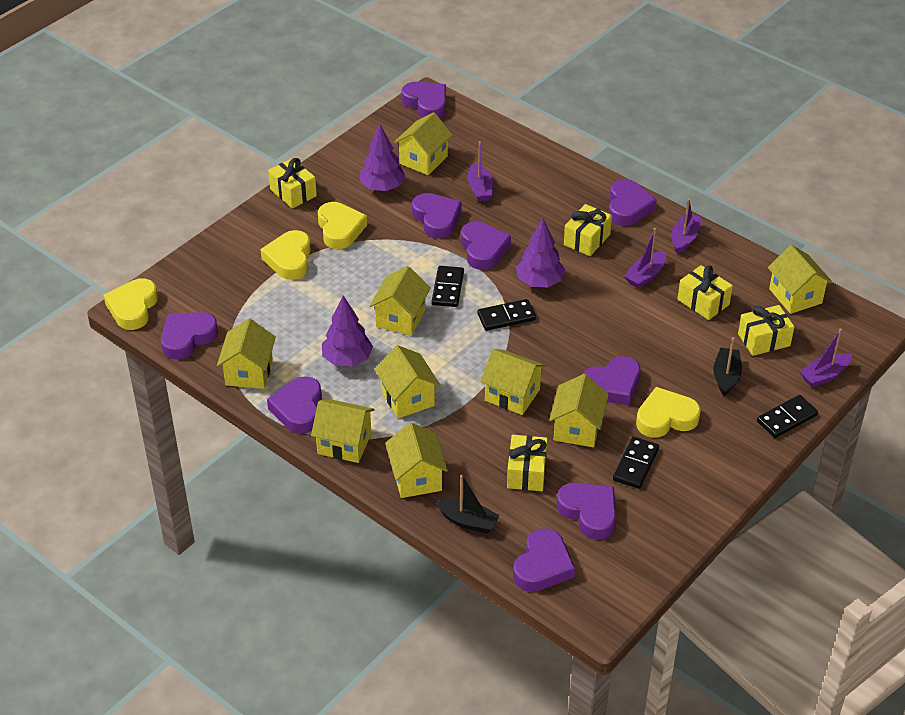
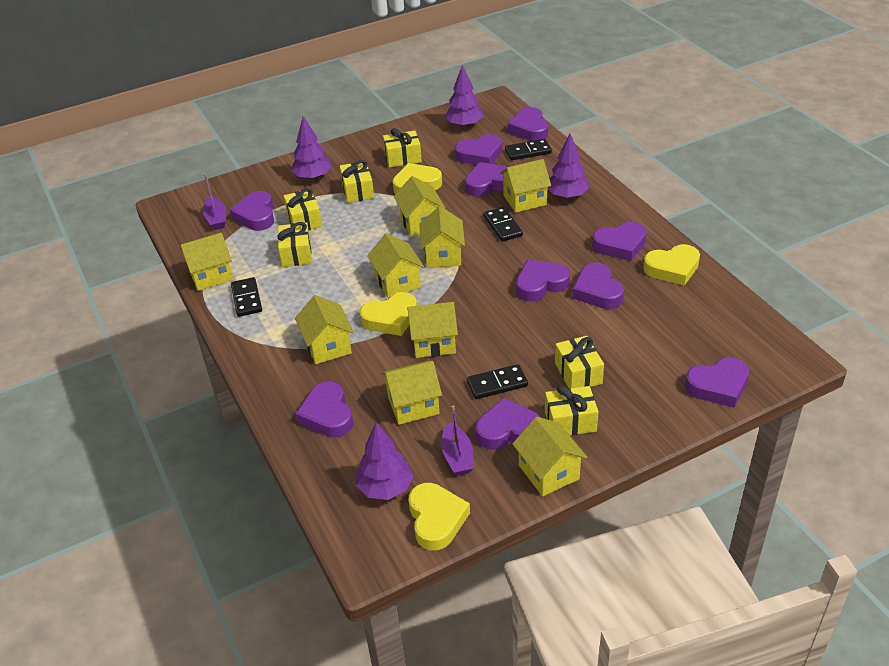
black boat: 2 -> 0
purple boat: 4 -> 2
purple heart: 9 -> 10
purple tree: 3 -> 4
yellow gift: 5 -> 6

